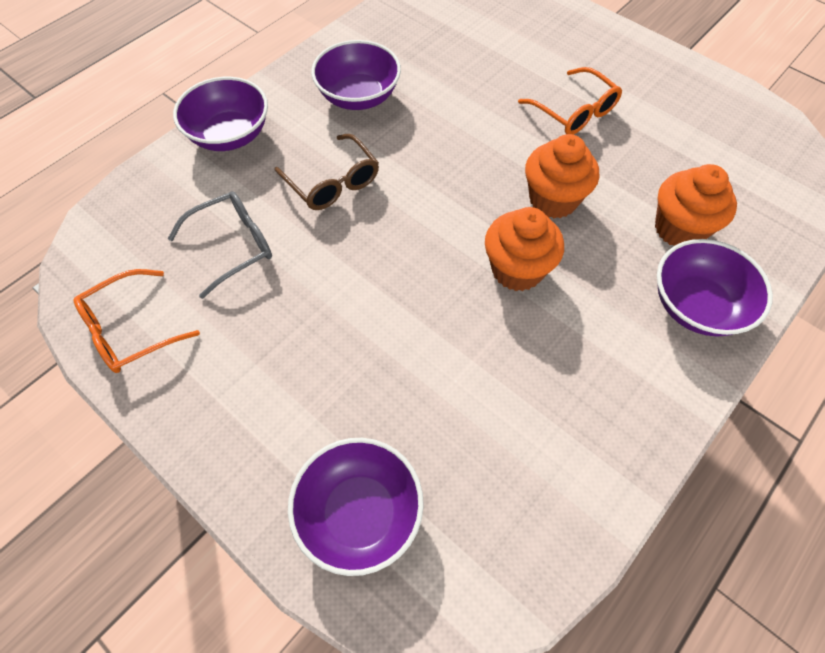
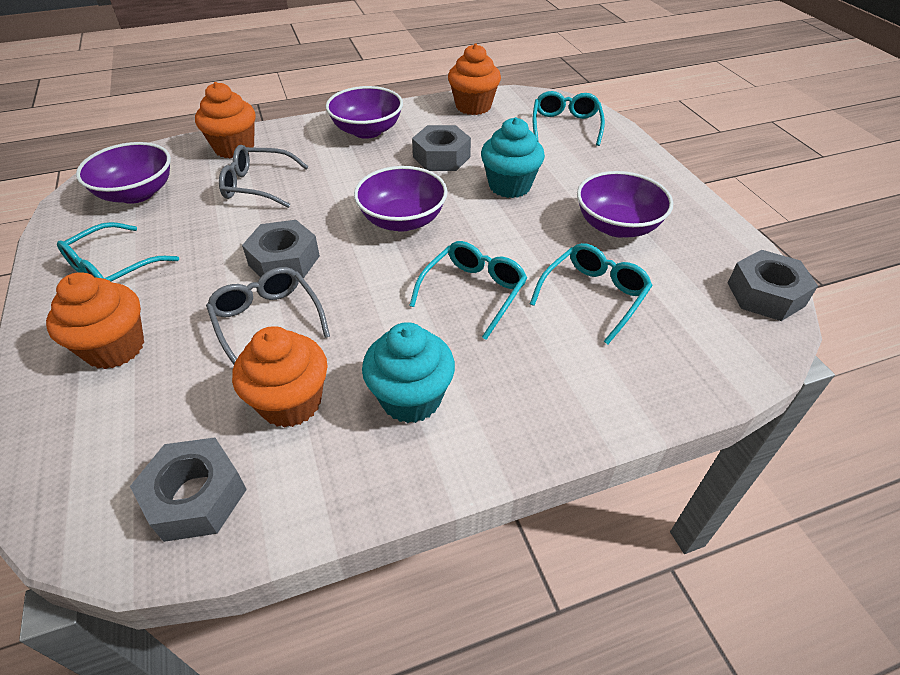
brown glasses: 1 -> 0
grey glasses: 1 -> 2
grey nut: 0 -> 4
orange cupcake: 3 -> 4
orange glasses: 2 -> 0
turquoise cupcake: 0 -> 2
turquoise glasses: 0 -> 4

